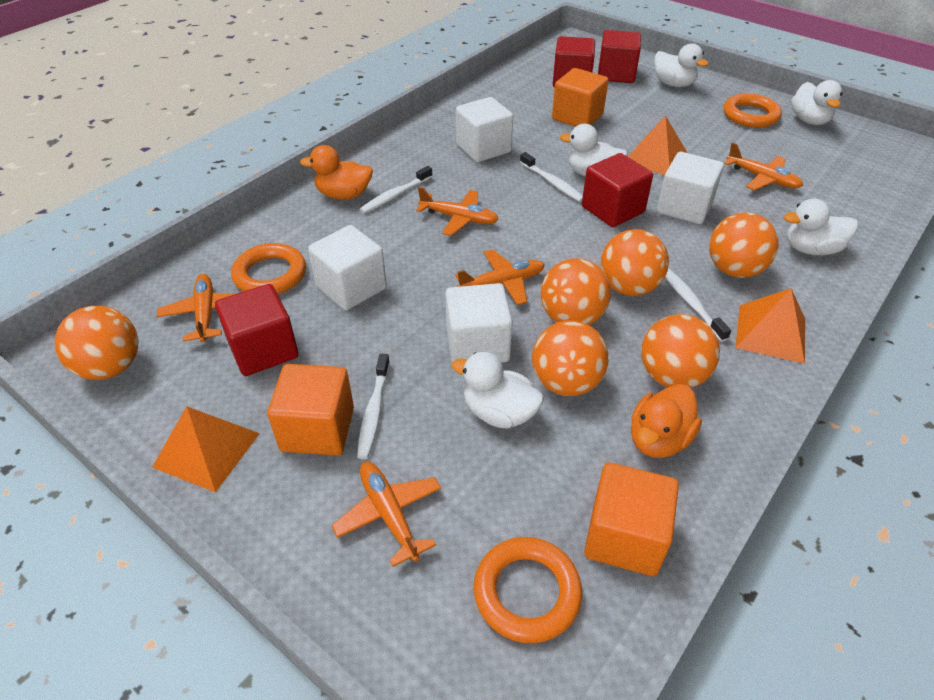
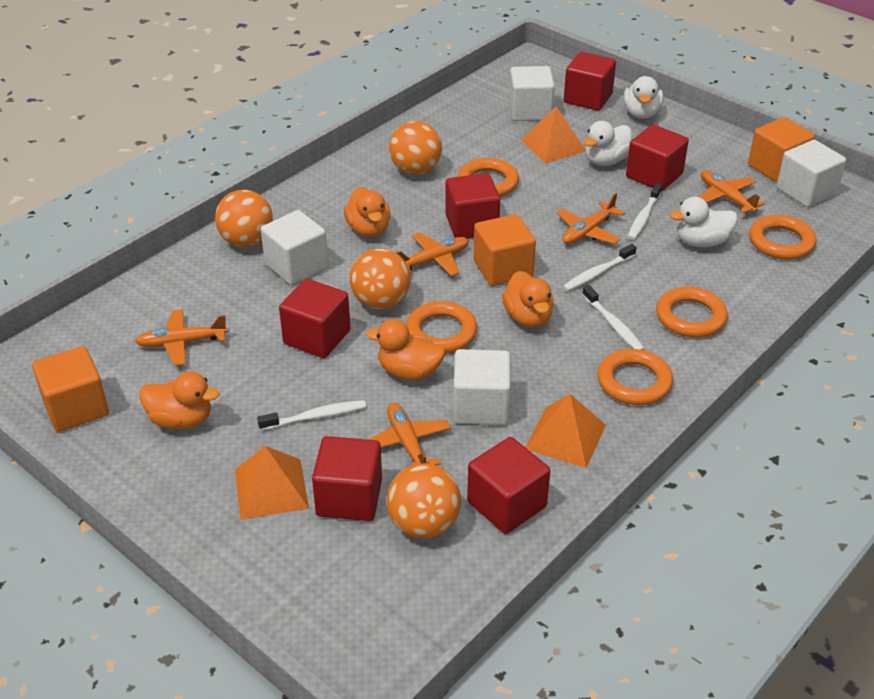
orange ball: 6 -> 4
orange duck: 2 -> 4
orange ring: 3 -> 5
red cube: 4 -> 6
white duck: 5 -> 3

